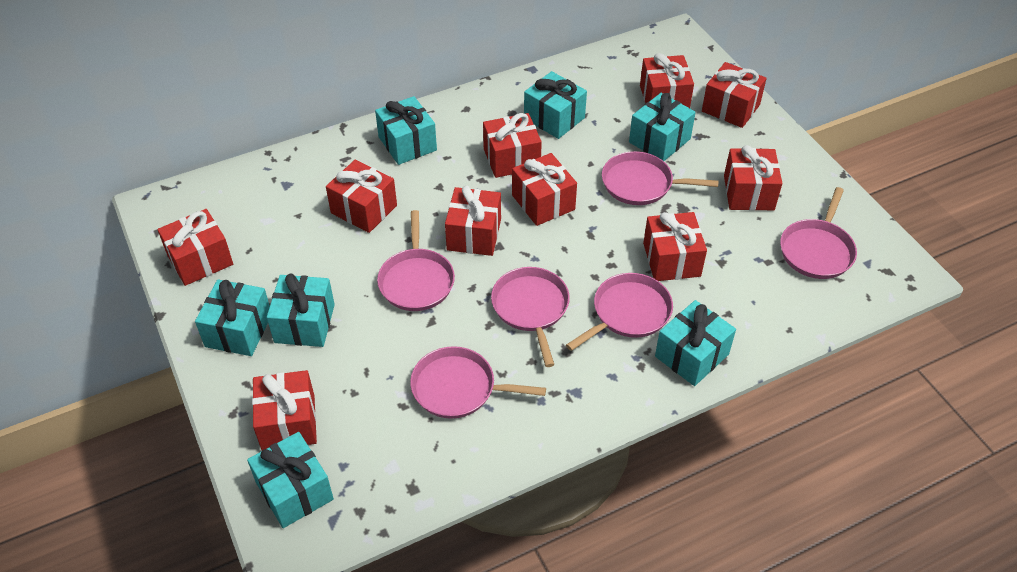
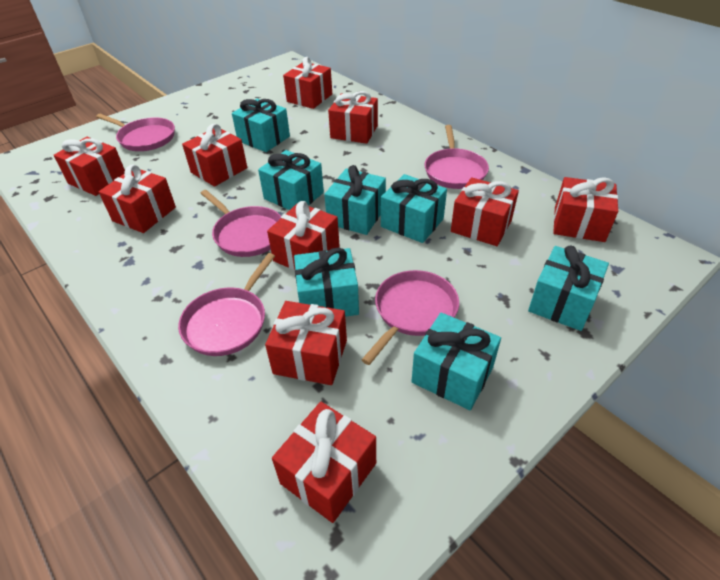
pink pan: 6 -> 5

